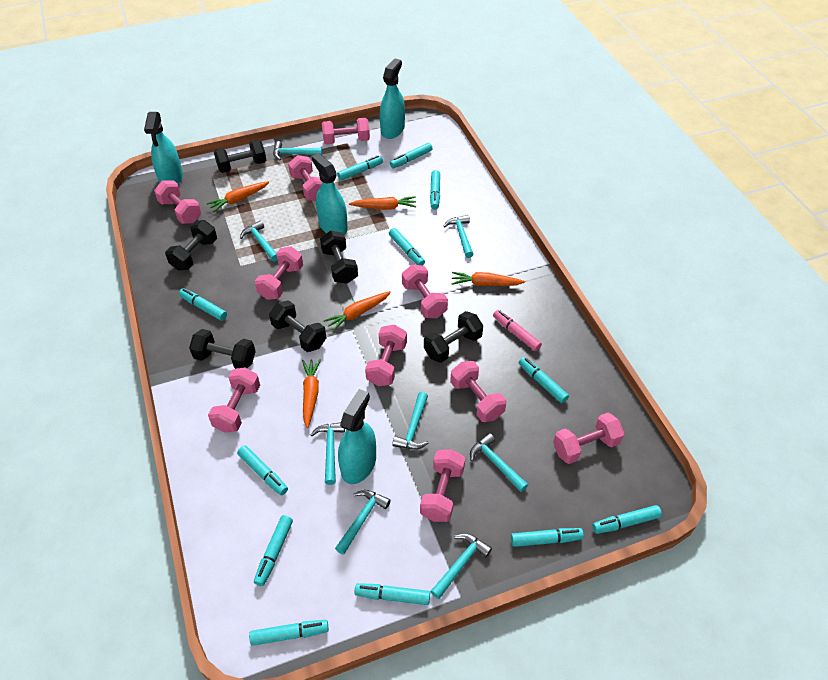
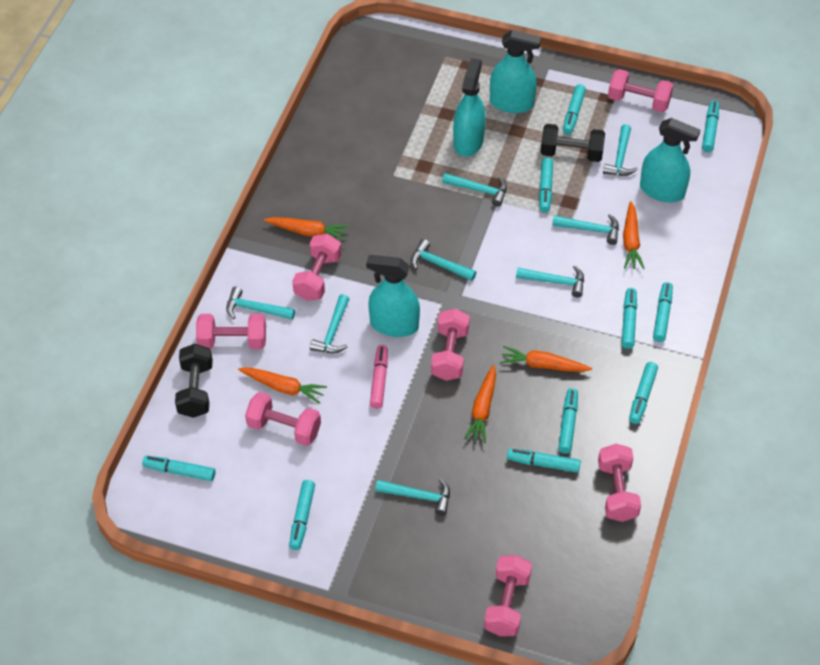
black dumbbell: 6 -> 2
pink dumbbell: 10 -> 7
turquoise marker: 12 -> 10

